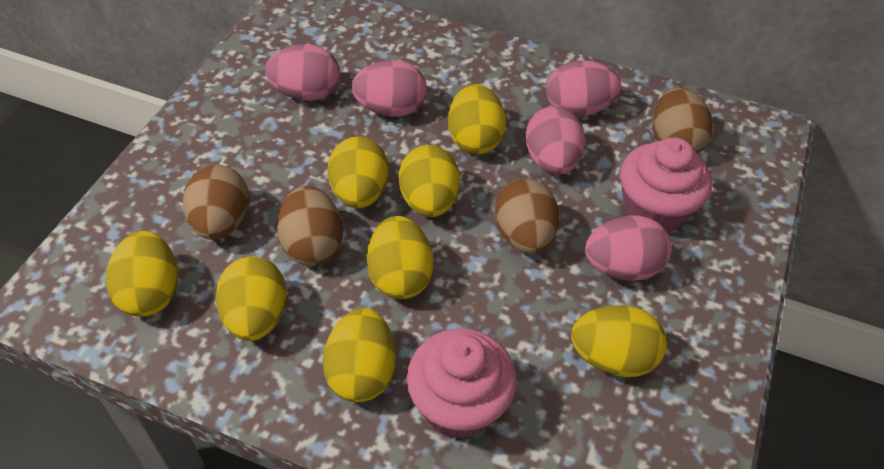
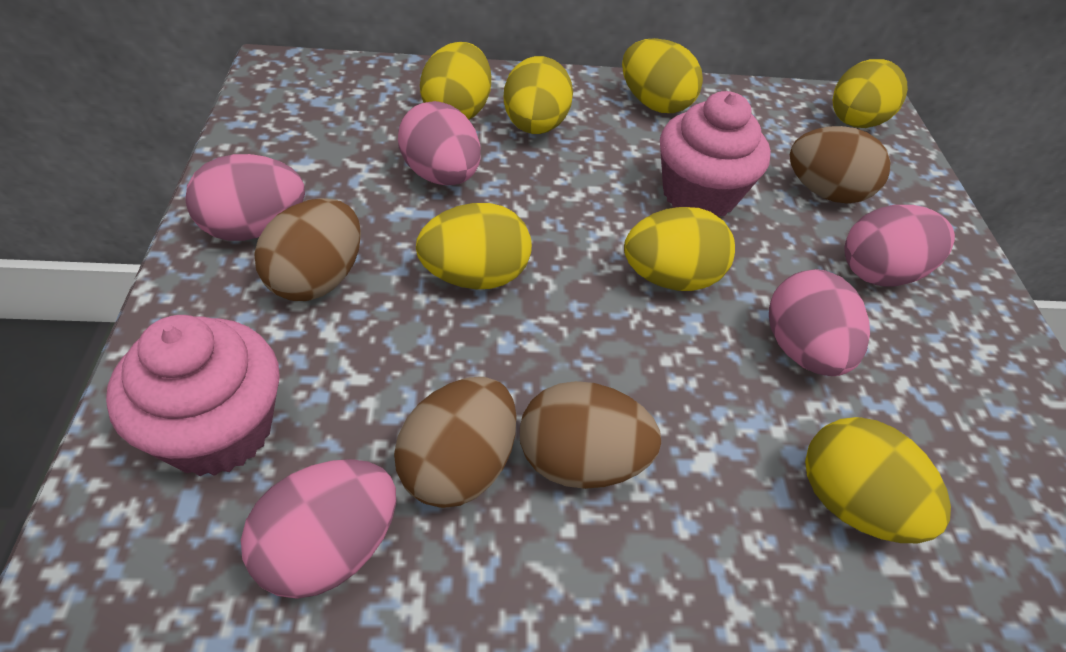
yellow egg: 8 -> 7

